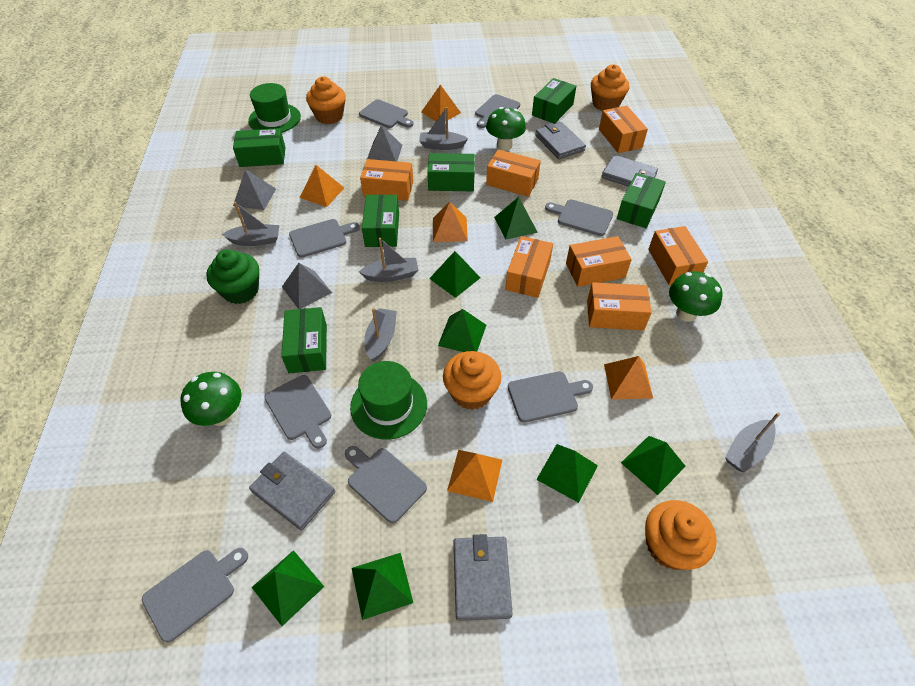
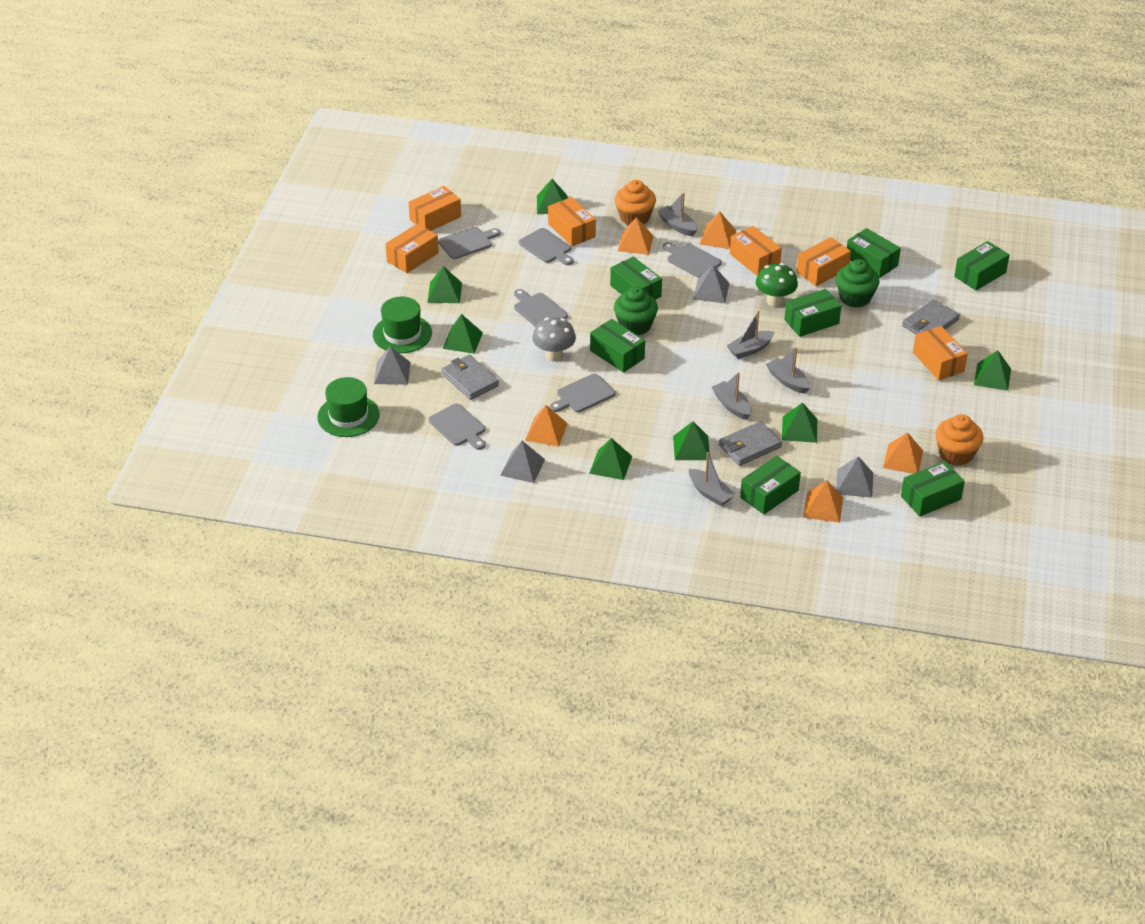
green box: 6 -> 7
green cupcake: 1 -> 2
green mushroom: 3 -> 1
grey cutting board: 8 -> 6
grey mushroom: 0 -> 1
grey pyramid: 3 -> 4
grey wallet: 4 -> 3
orange box: 7 -> 6
orange cupcake: 4 -> 2

